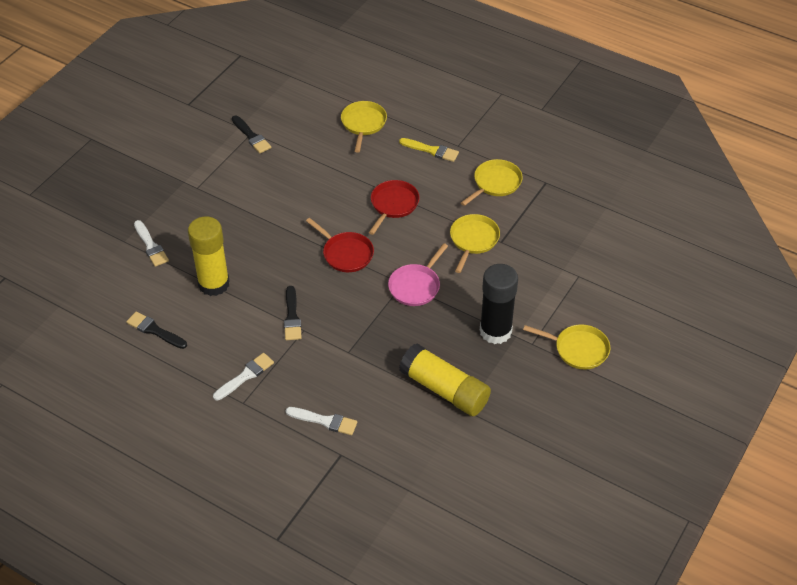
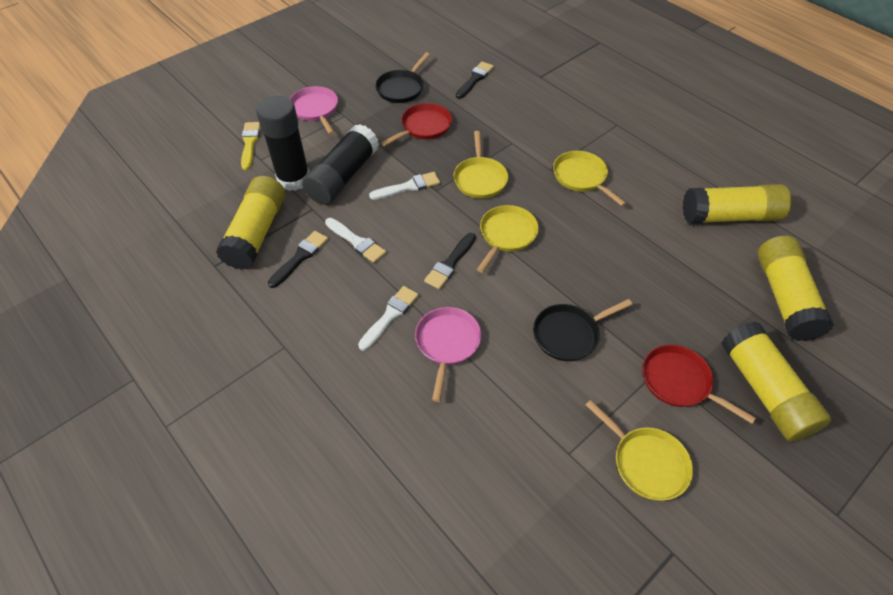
black glue stick: 1 -> 2
black pan: 0 -> 2
pink pan: 1 -> 2
yellow glue stick: 2 -> 4

